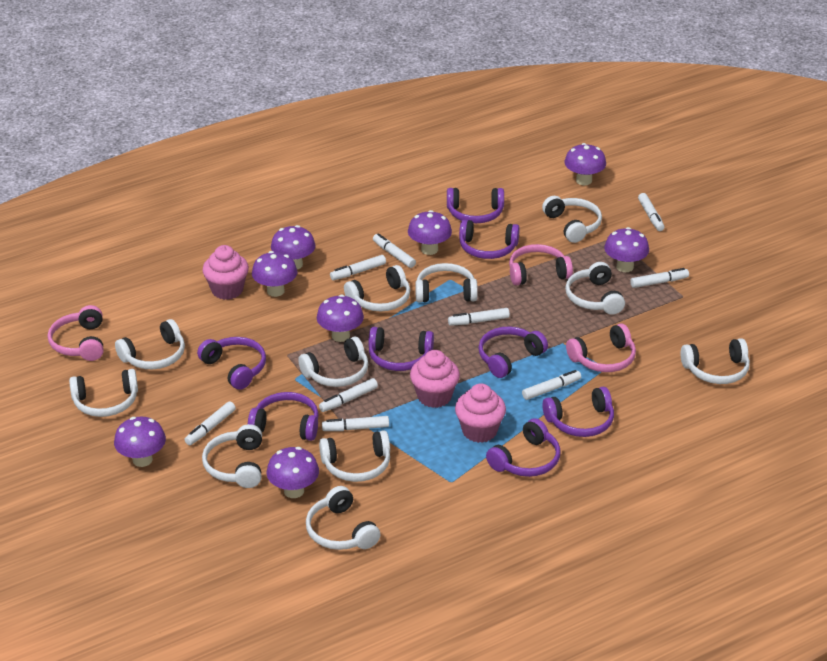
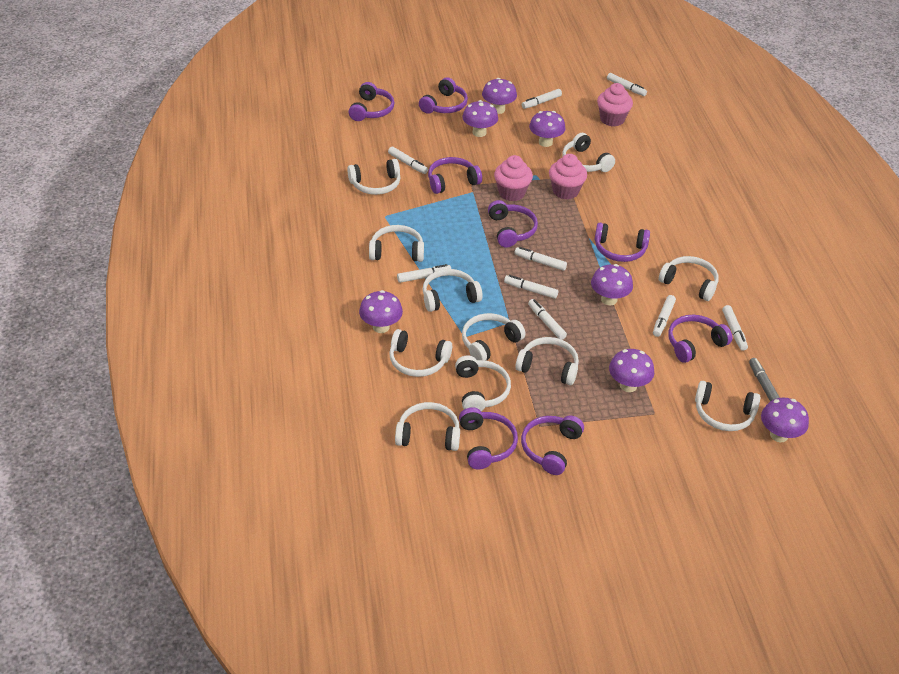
grey marker: 0 -> 1
pink headphones: 3 -> 0
purple mushroom: 8 -> 7

